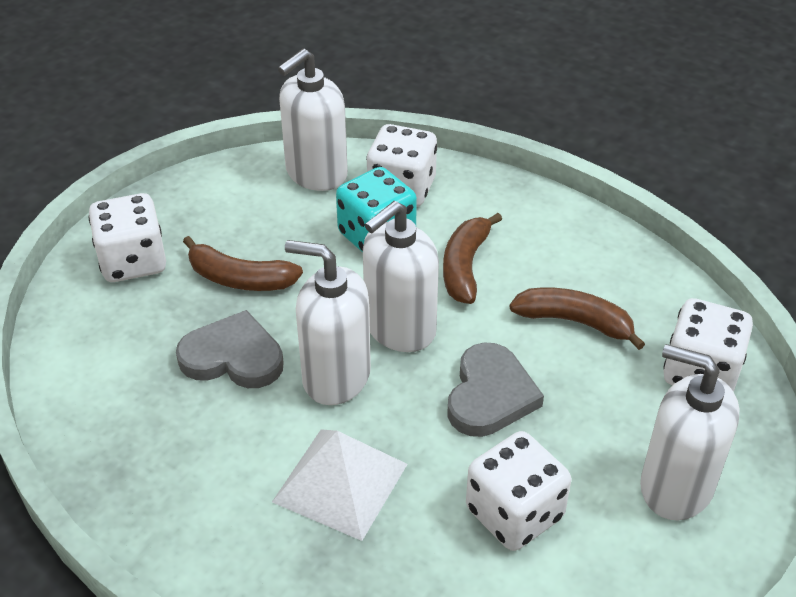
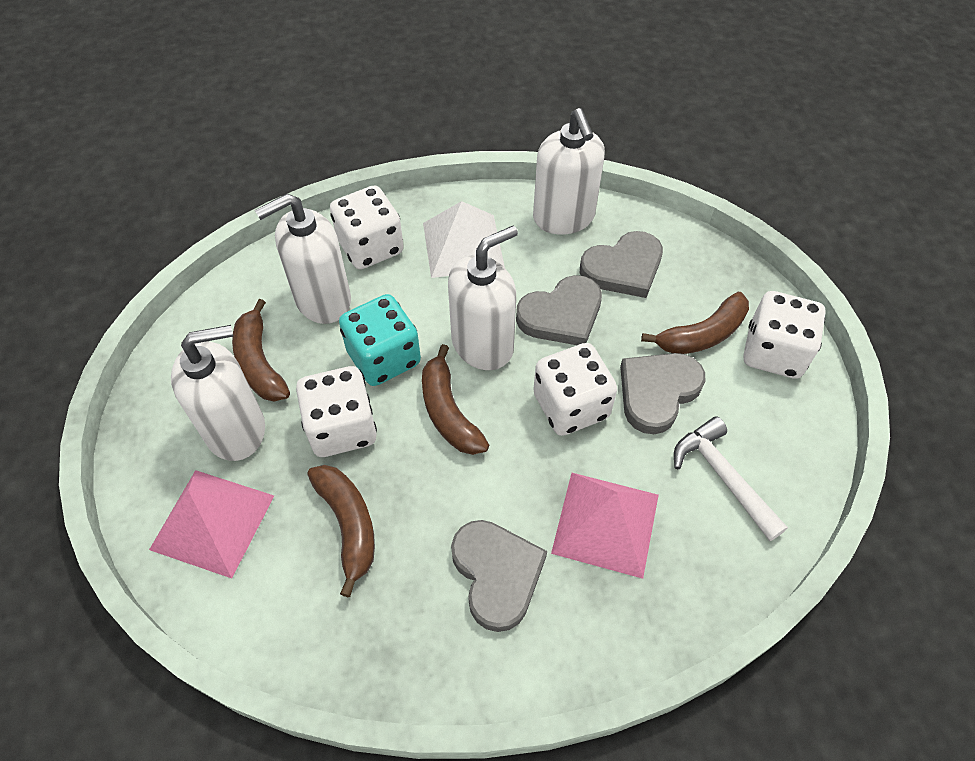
brown banana: 3 -> 4
grey heart: 2 -> 4
pink pyramid: 0 -> 2
white hammer: 0 -> 1

